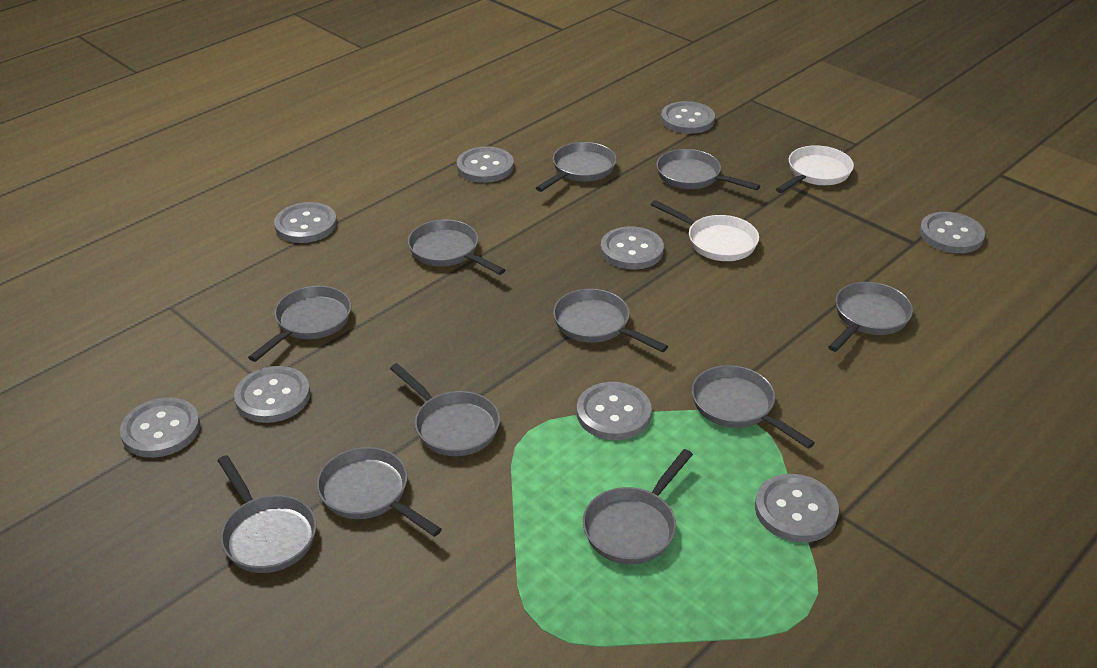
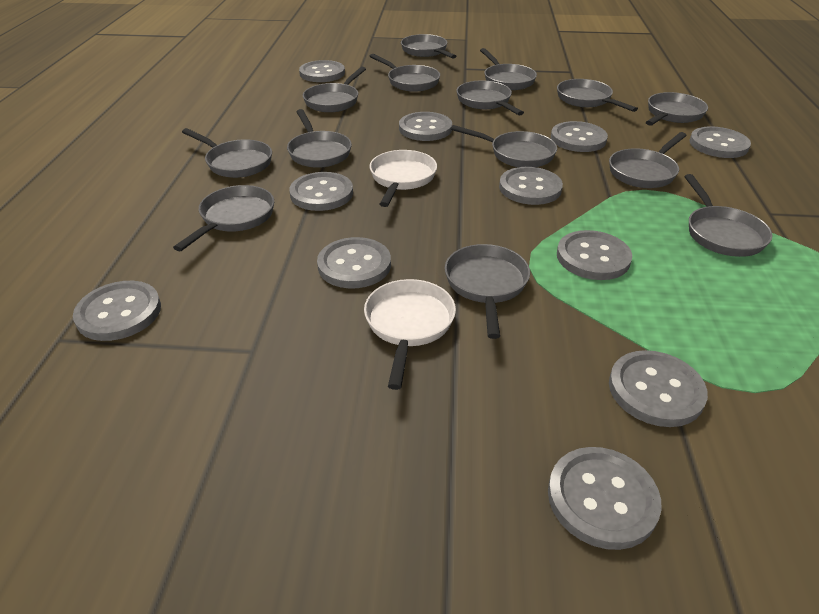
grey button: 9 -> 11
grey pan: 11 -> 14

